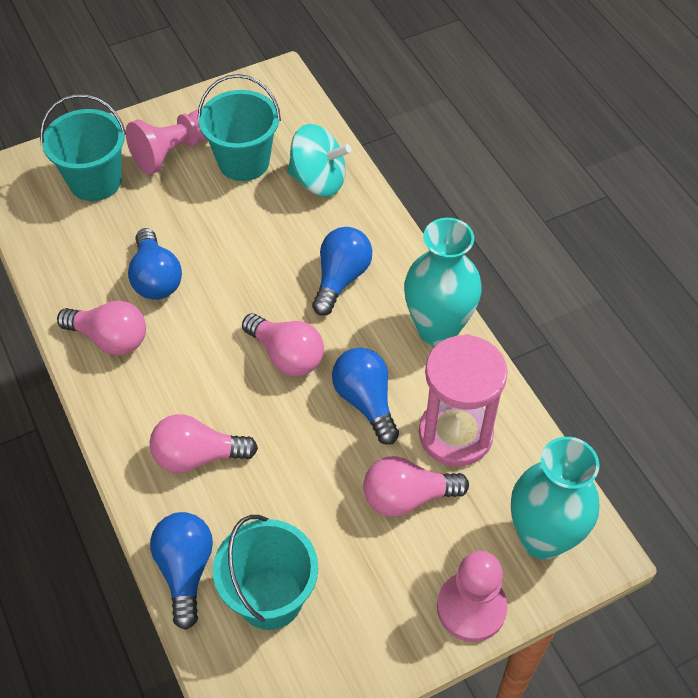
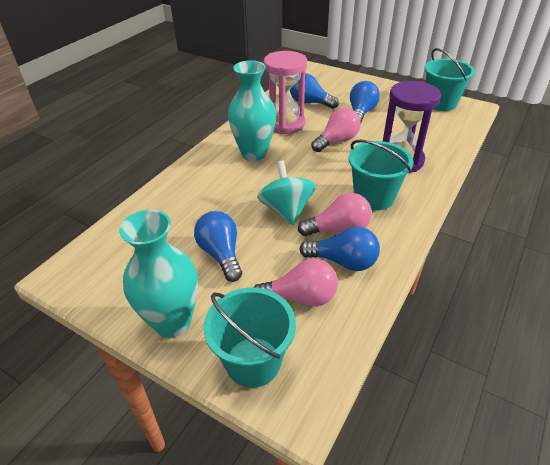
pink light bulb: 4 -> 3
pink pawn: 2 -> 0
purple hourglass: 0 -> 1

